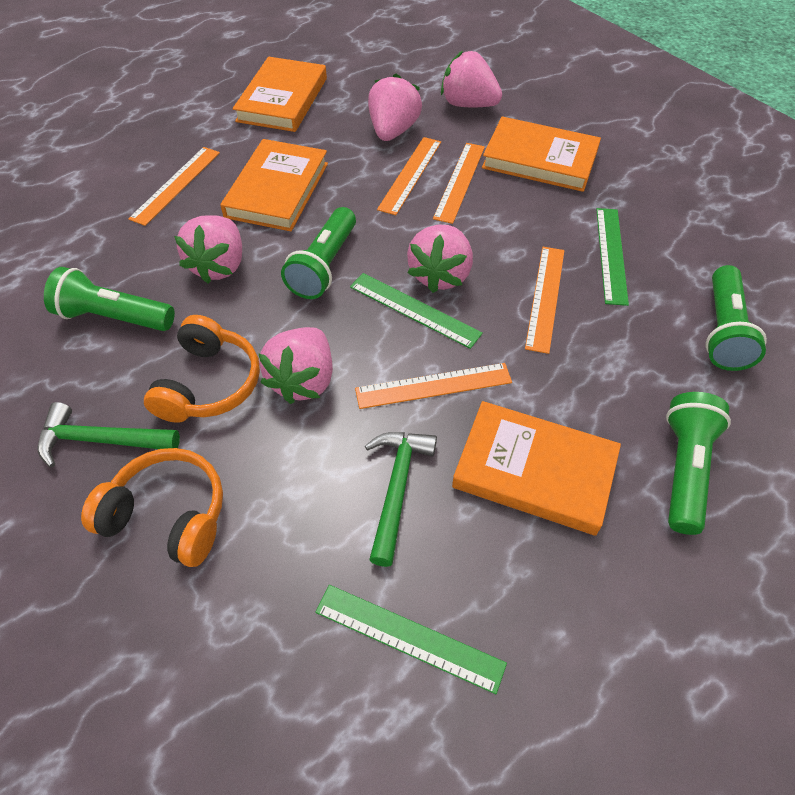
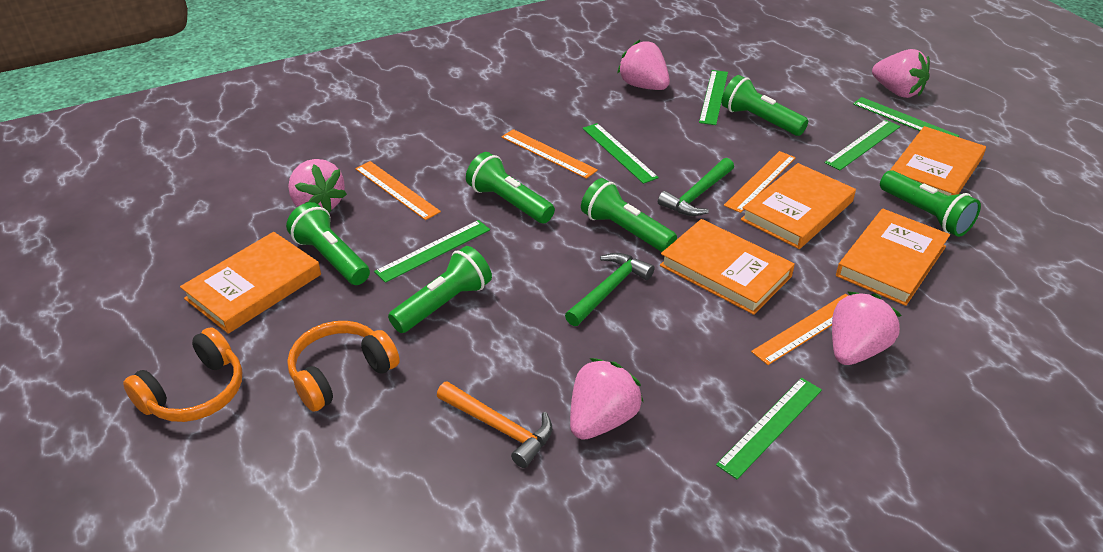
green flashlight: 4 -> 6
green ruler: 3 -> 6
orange book: 4 -> 5
orange hammer: 0 -> 1
orange ruler: 5 -> 4

